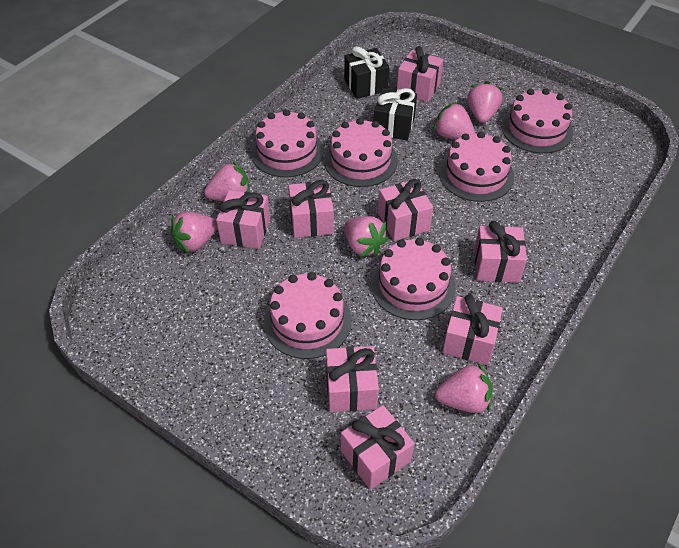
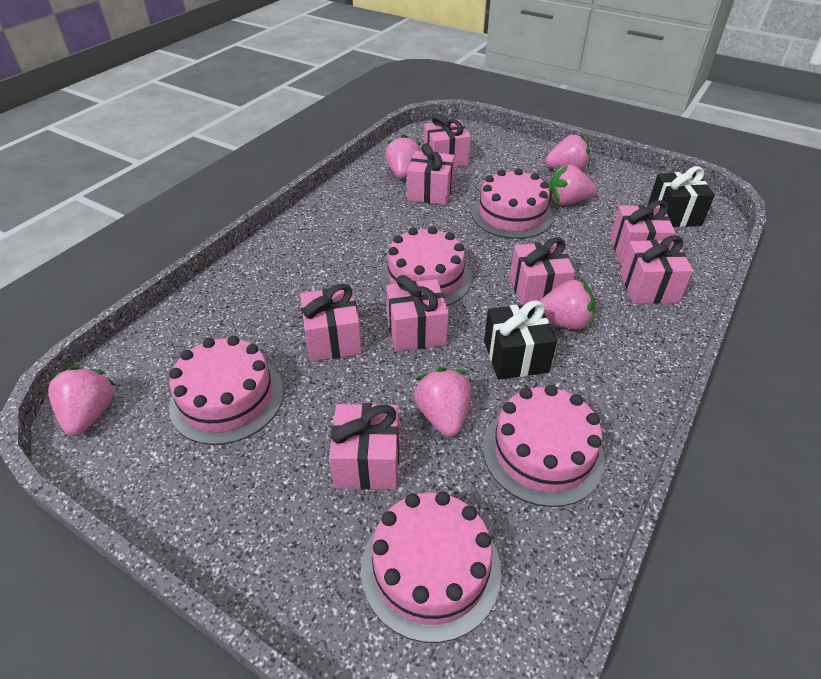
pink cake: 6 -> 5

